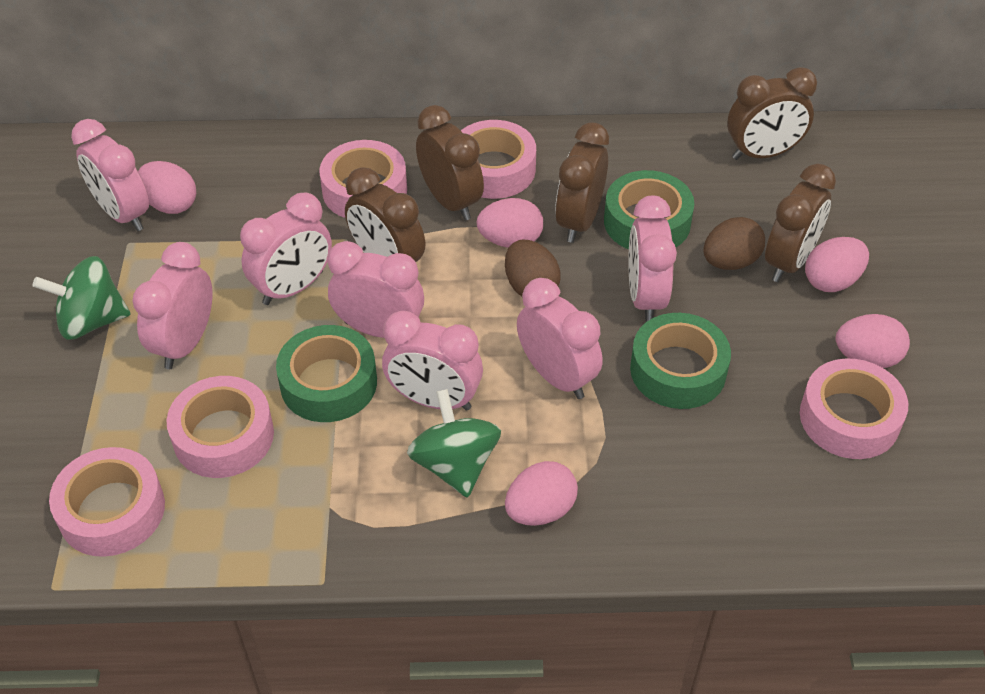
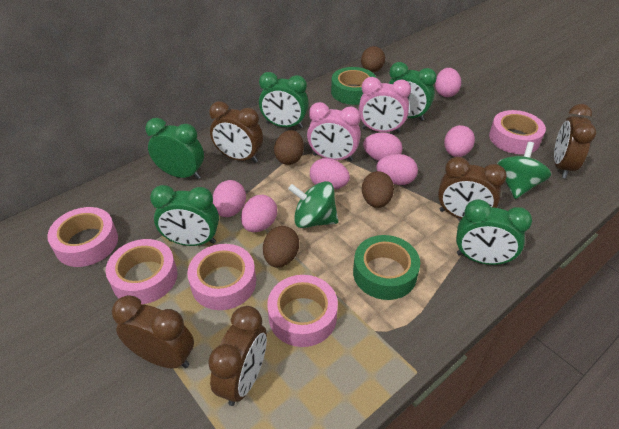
brown egg: 2 -> 4
green clock: 0 -> 5
green tape: 3 -> 2
pink clock: 7 -> 2
pink egg: 5 -> 7

